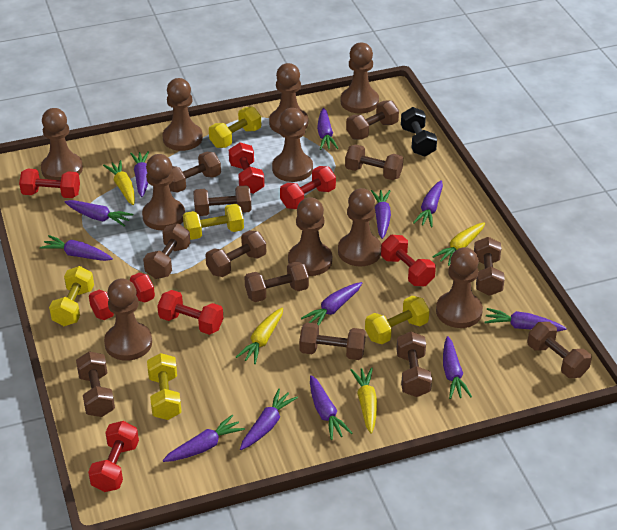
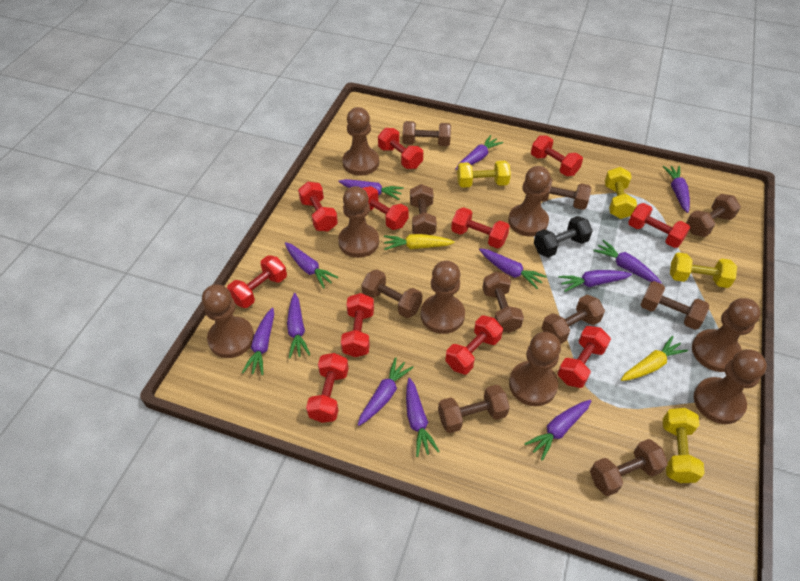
brown dumbbell: 12 -> 10
brown pawn: 10 -> 8
red dumbbell: 7 -> 11
yellow carrot: 4 -> 2
yellow dumbbell: 5 -> 4

